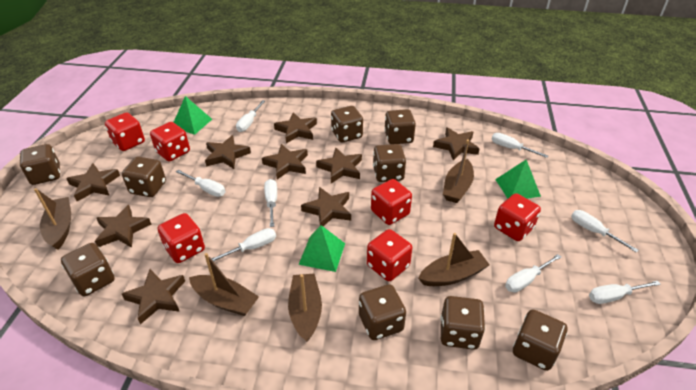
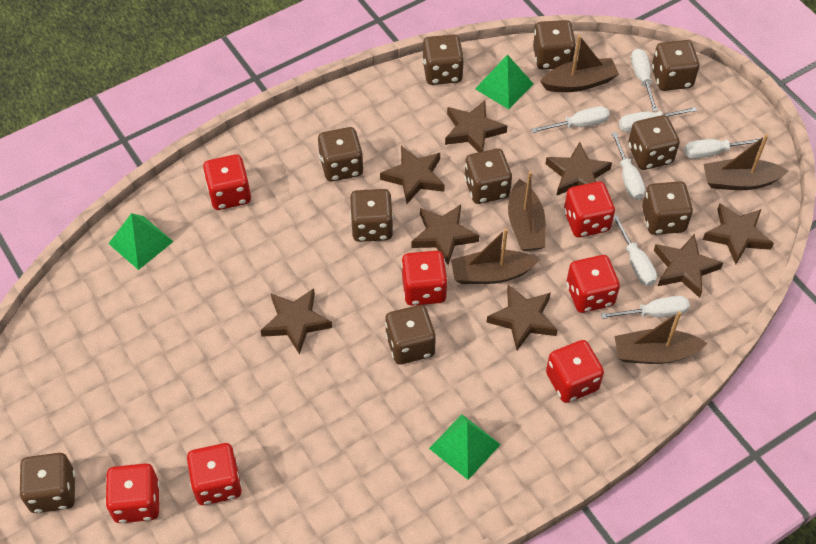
brown dice: 9 -> 10
brown star: 9 -> 8
red dice: 6 -> 7
white screwdriver: 8 -> 7

